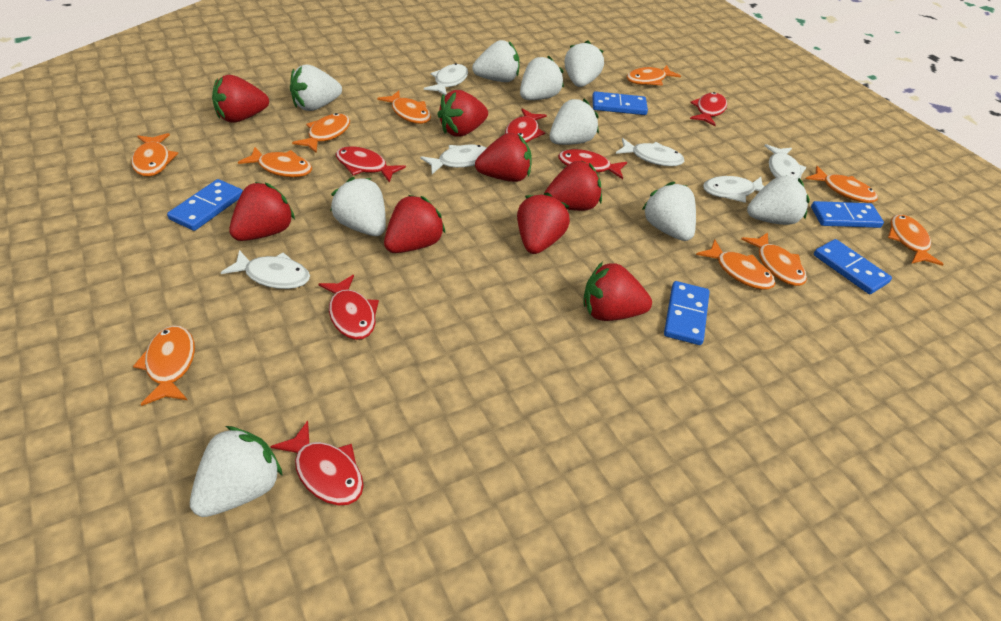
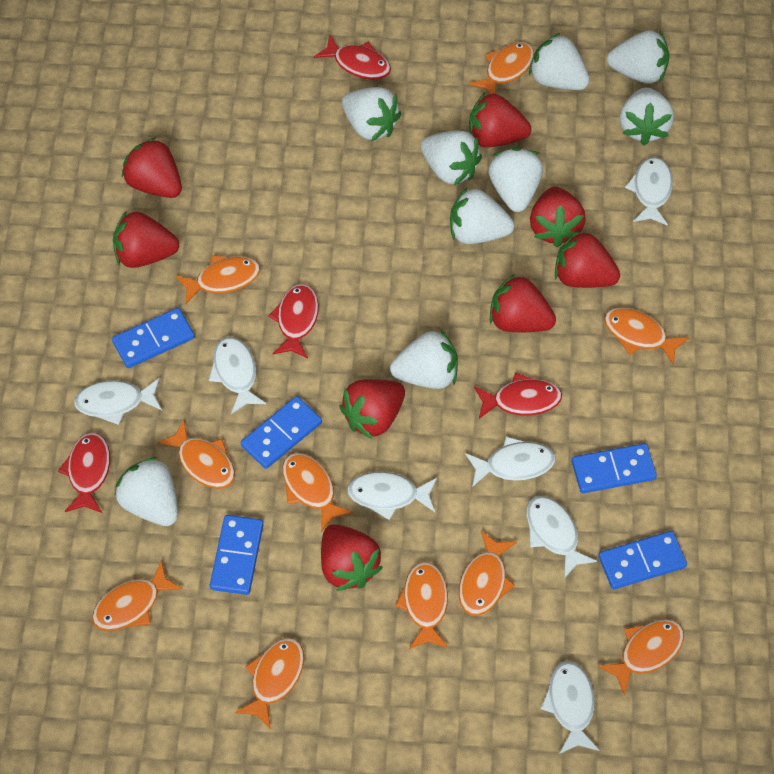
red fish: 6 -> 4
white fish: 6 -> 7

